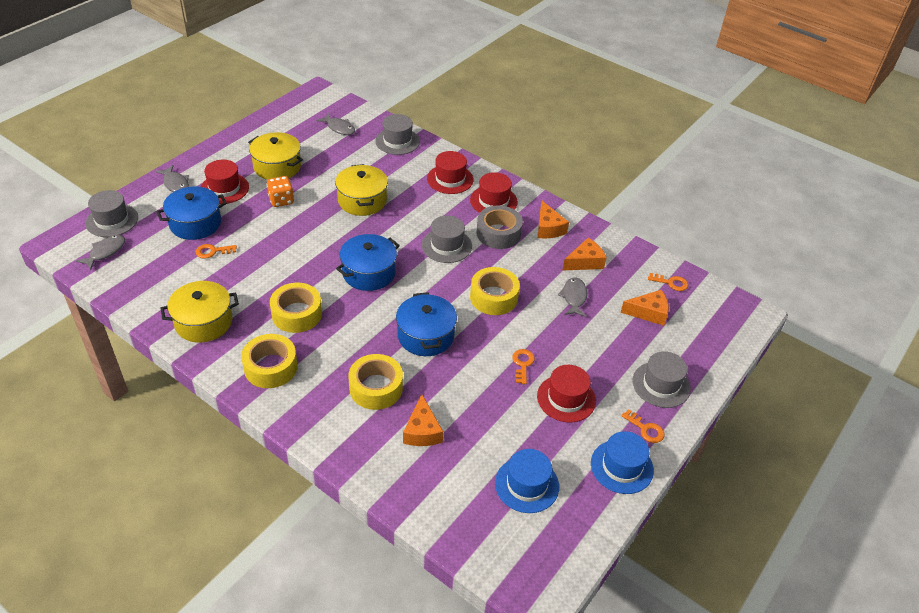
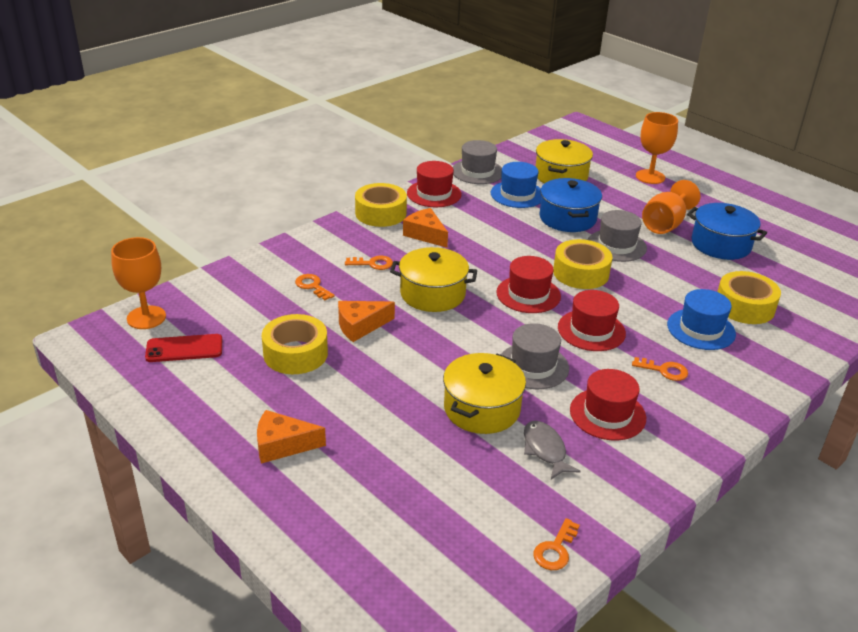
blue pot: 3 -> 2
grey fish: 4 -> 1
grey hat: 4 -> 3
grey tape: 1 -> 0
orange cheese: 4 -> 3
orange dice: 1 -> 0
orange goblet: 0 -> 3
red phone: 0 -> 1

